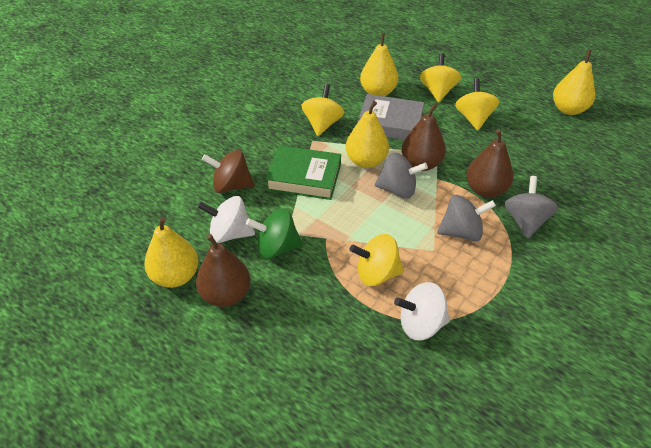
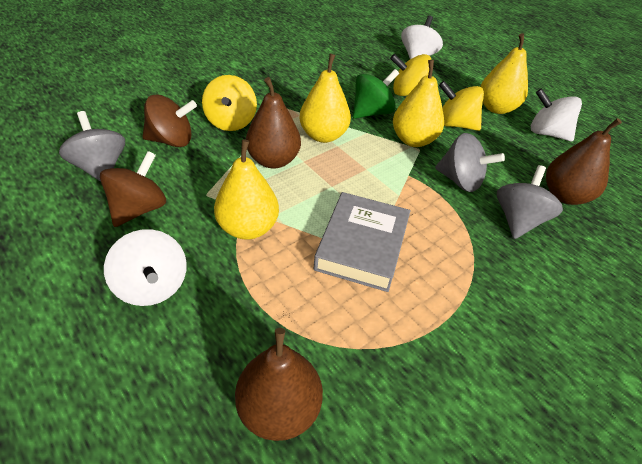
brown spinning top: 1 -> 2
green book: 1 -> 0
white spinning top: 2 -> 3
yellow spinning top: 4 -> 3

